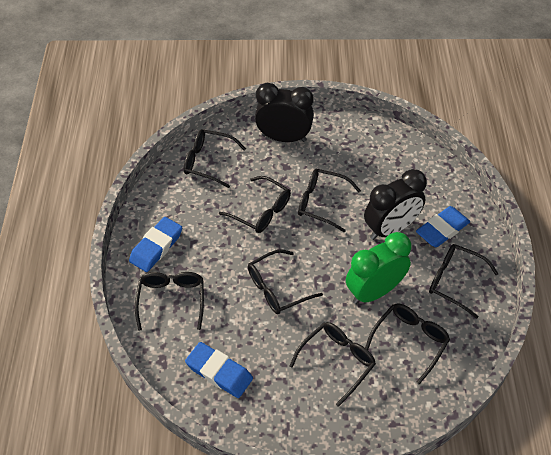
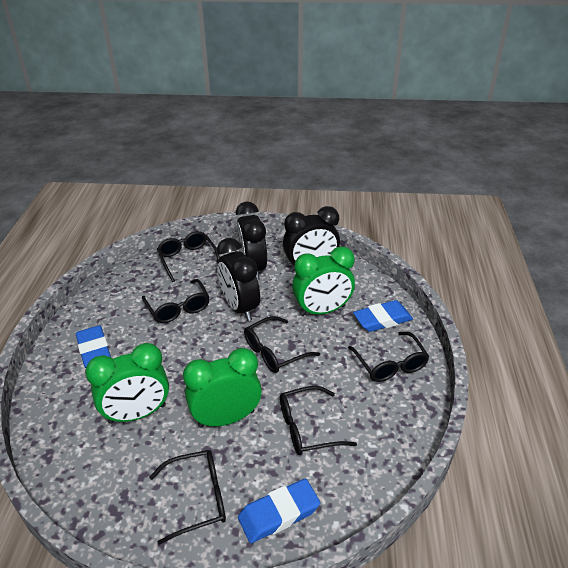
black clock: 2 -> 3
black glasses: 8 -> 6
green clock: 1 -> 3

